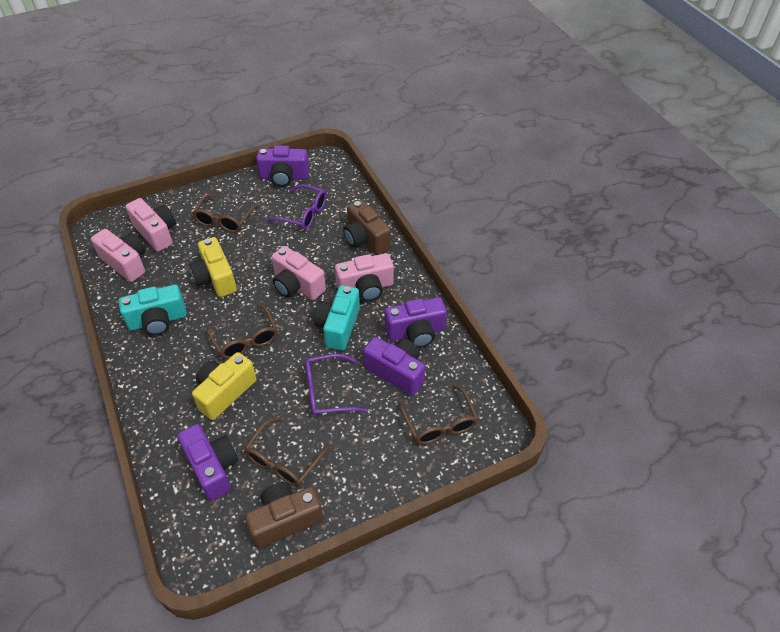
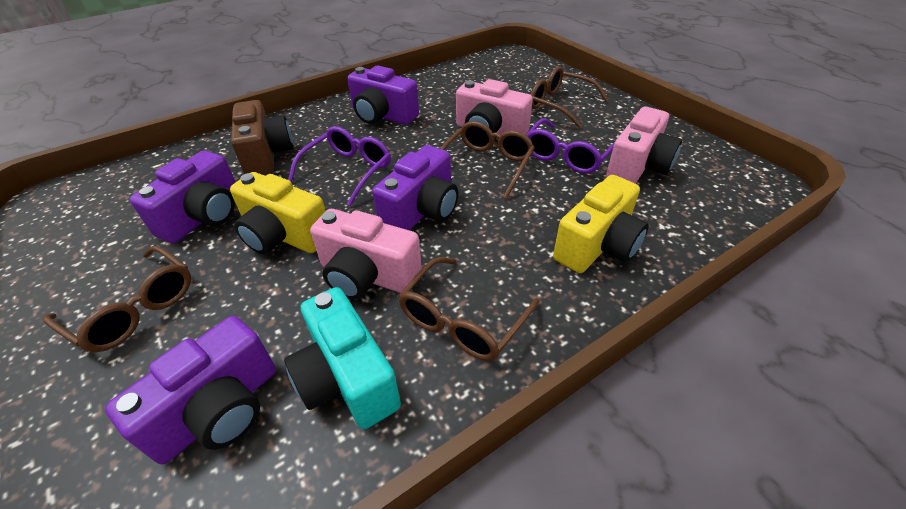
brown camera: 2 -> 1
pink camera: 4 -> 3
turquoise camera: 2 -> 1

